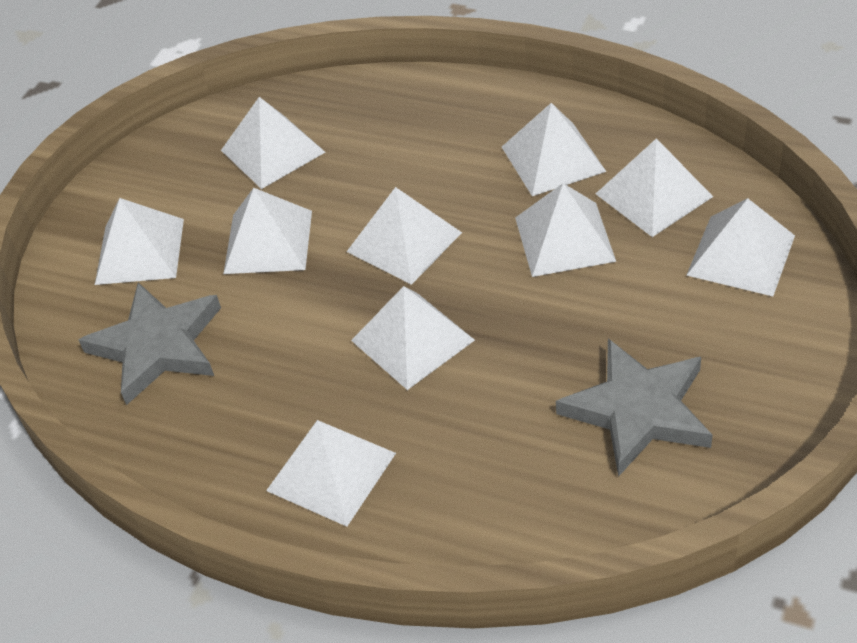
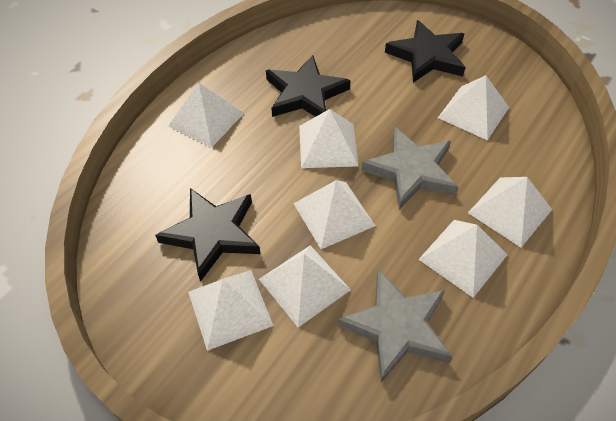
black star: 0 -> 3
white pyramid: 10 -> 8

